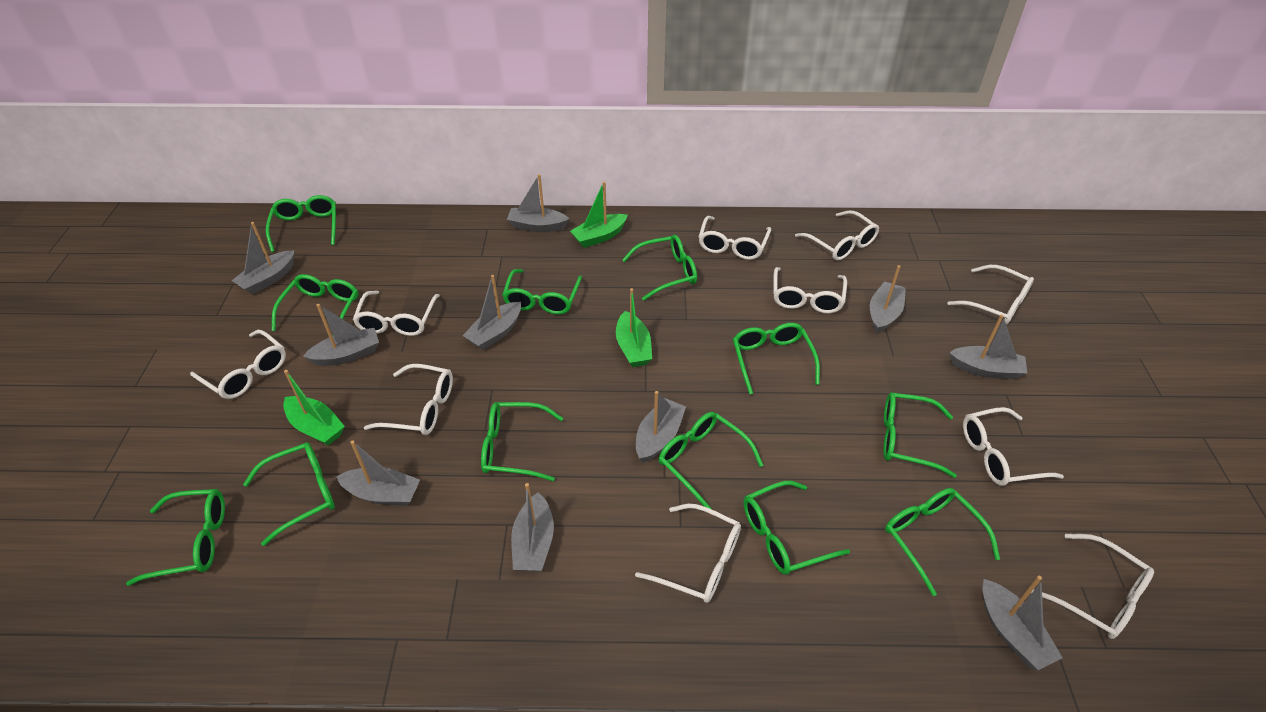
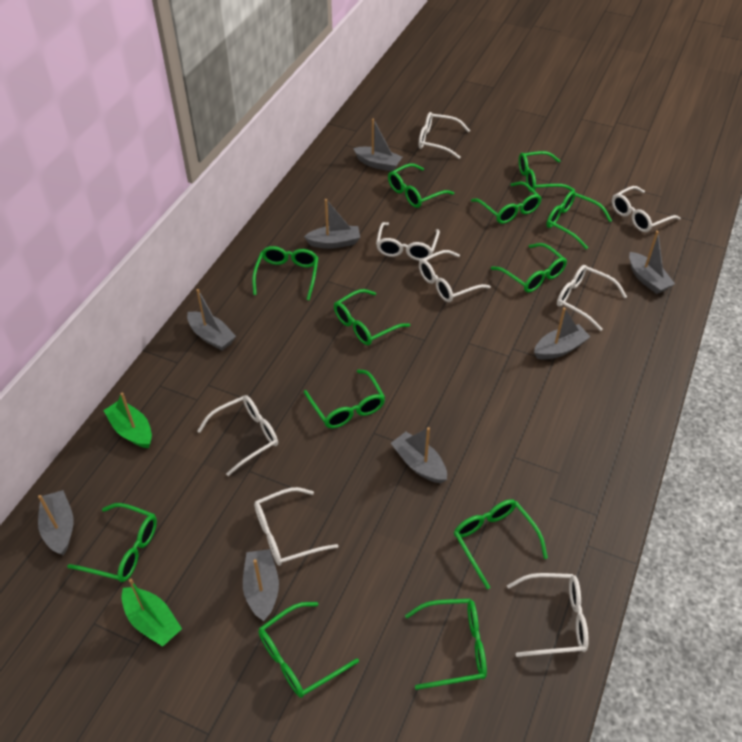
green boat: 3 -> 2
grey boat: 10 -> 8
white glasses: 10 -> 8

